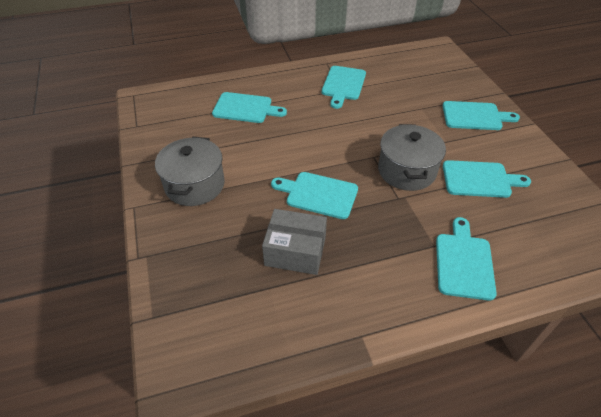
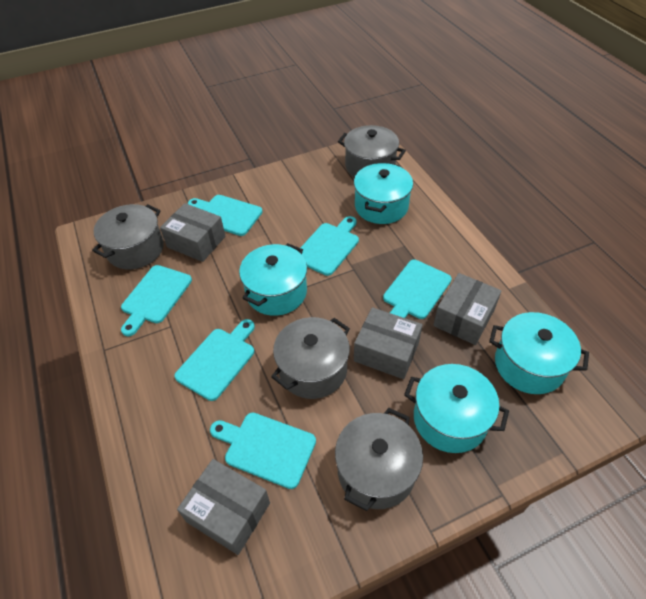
grey box: 1 -> 4
grey pot: 2 -> 4
turquoise pot: 0 -> 4

